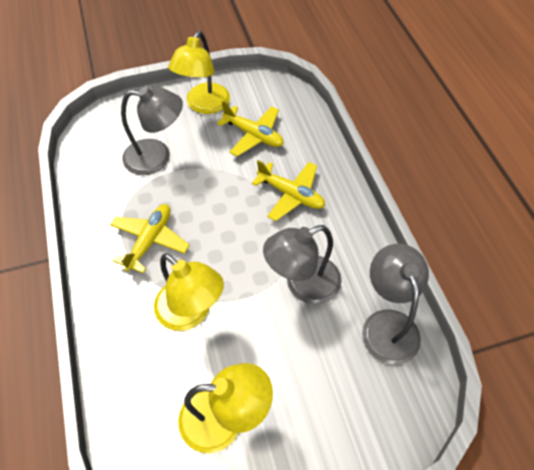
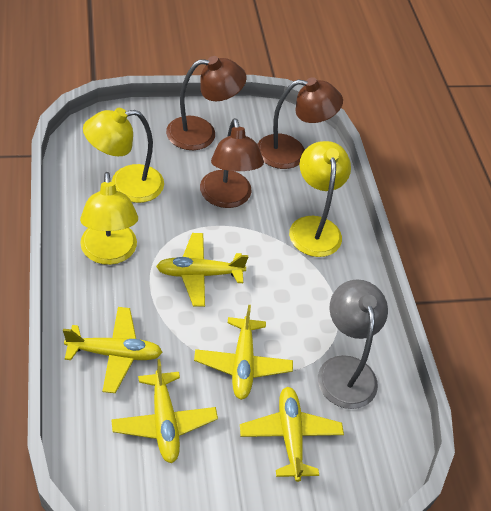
brown lamp: 0 -> 3
grey lamp: 3 -> 1
yellow plane: 3 -> 5

